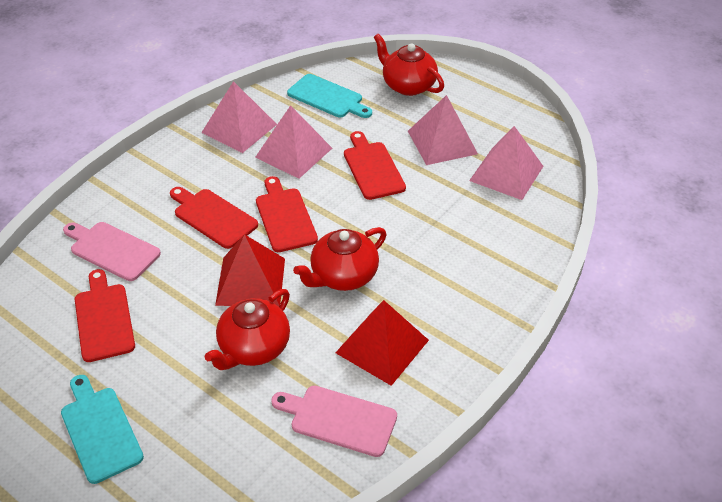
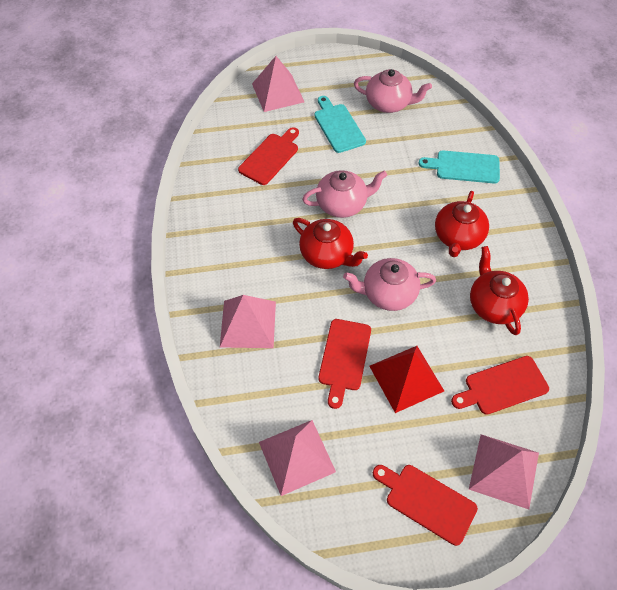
pink cutting board: 2 -> 0
pink teapot: 0 -> 3
red pyramid: 2 -> 1

